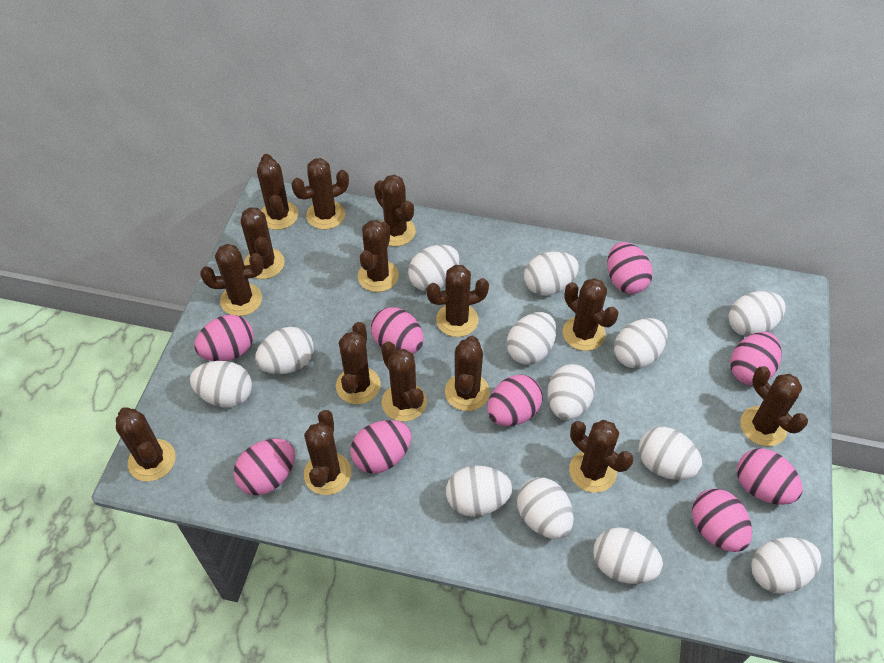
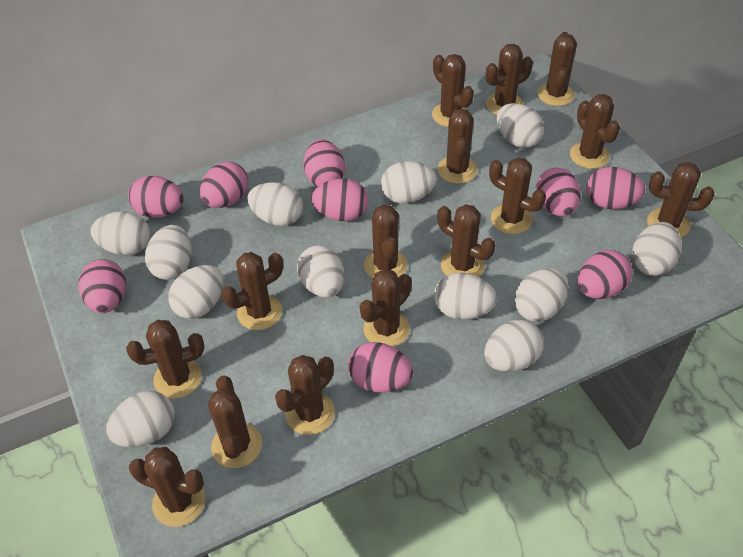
white egg: 13 -> 12

